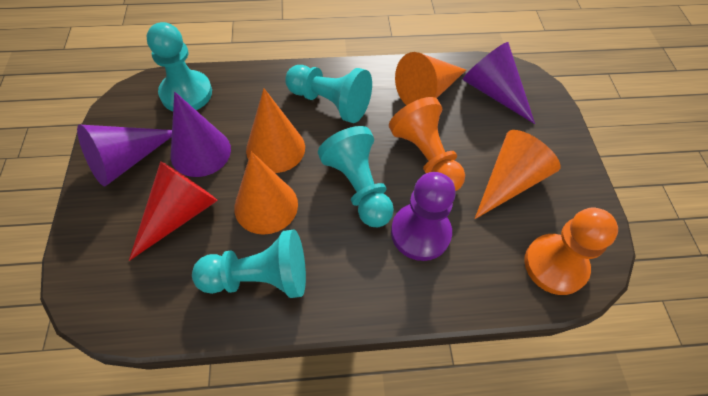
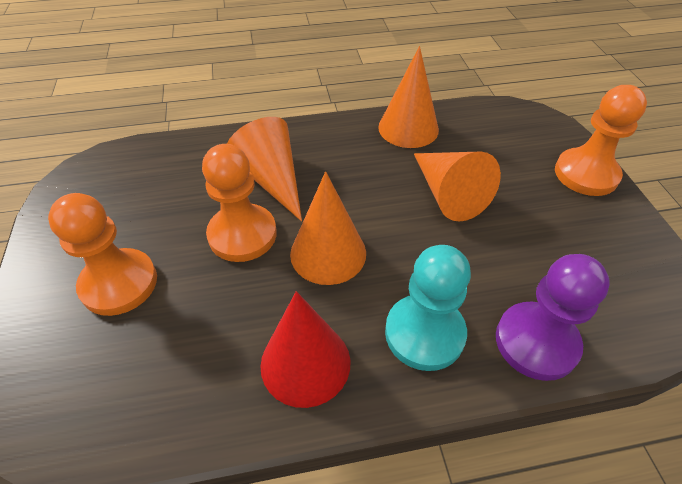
orange pawn: 2 -> 3
purple cone: 3 -> 0
turquoise pawn: 4 -> 1

